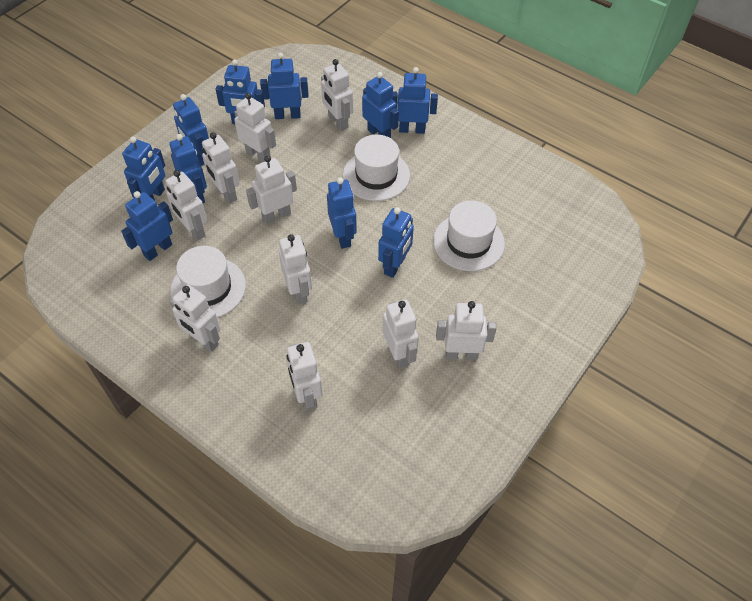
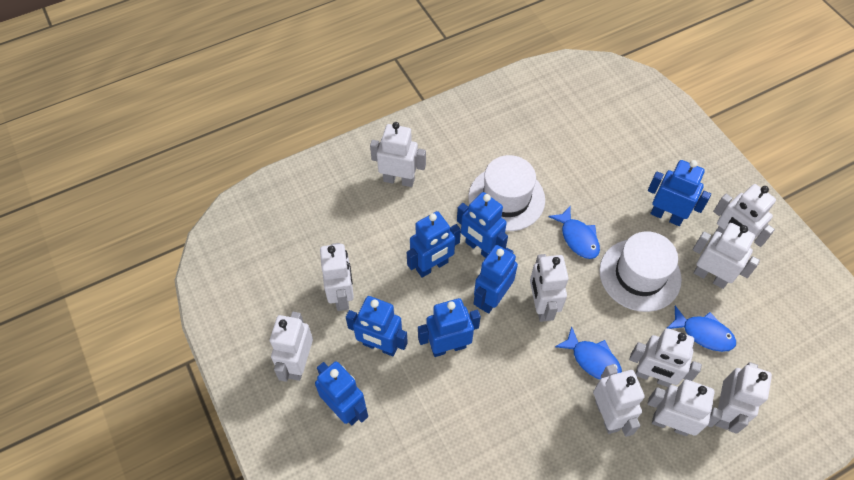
blue fish: 0 -> 3
blue robot: 10 -> 7
white hat: 3 -> 2

